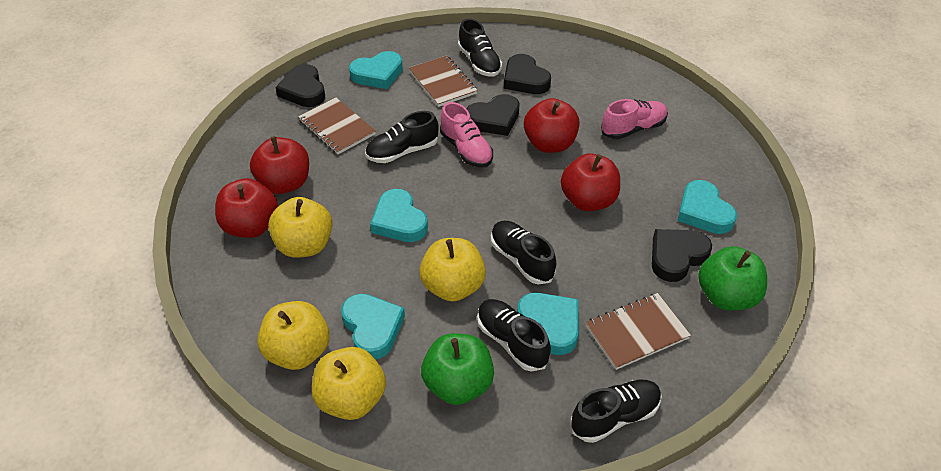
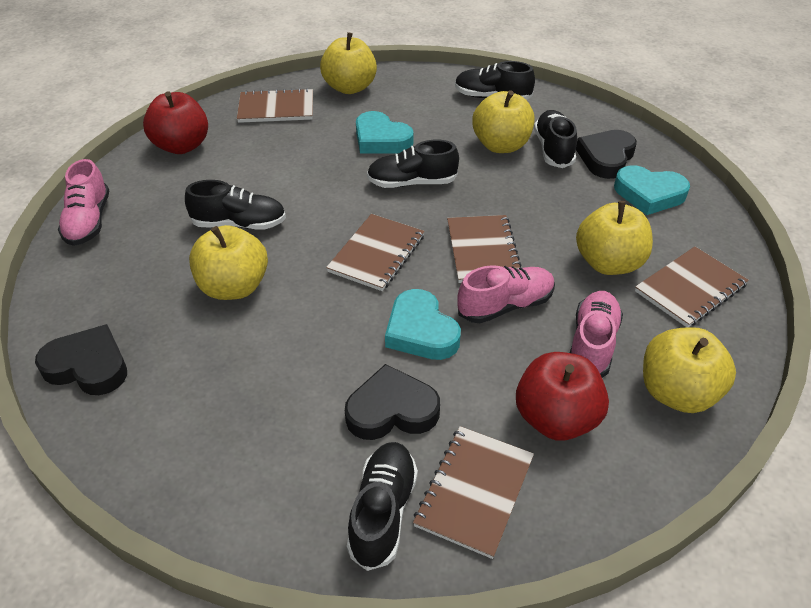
black heart: 4 -> 3
brown notebook: 3 -> 5
green apple: 2 -> 0
pink shoe: 2 -> 3
red apple: 4 -> 2
turquoise heart: 5 -> 3
yellow apple: 4 -> 5

